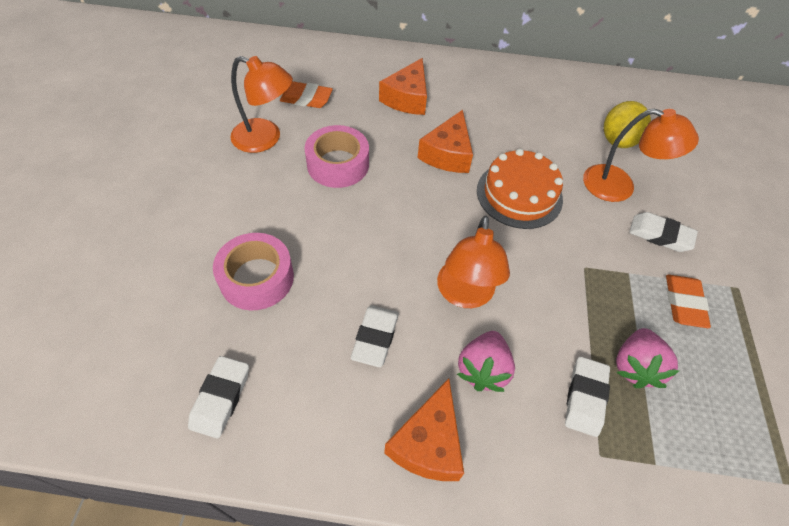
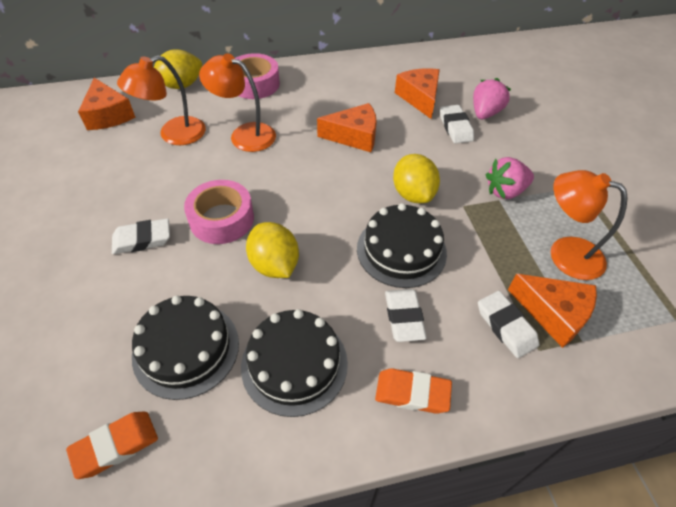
black cake: 0 -> 3
orange cake: 1 -> 0
orange cheese: 3 -> 4
yellow lemon: 1 -> 3

